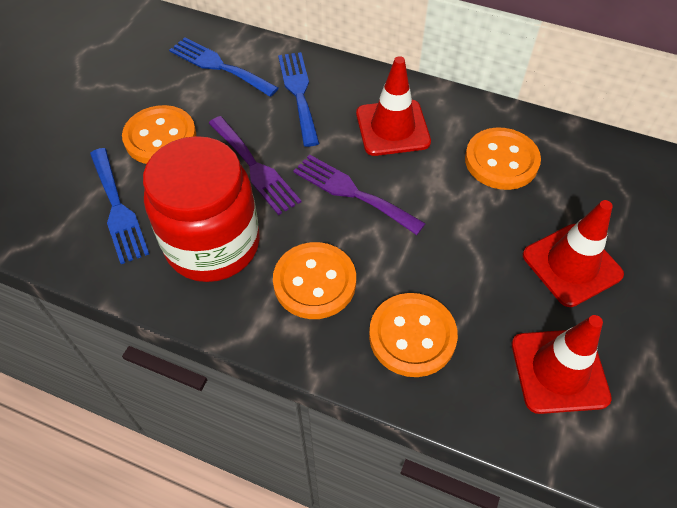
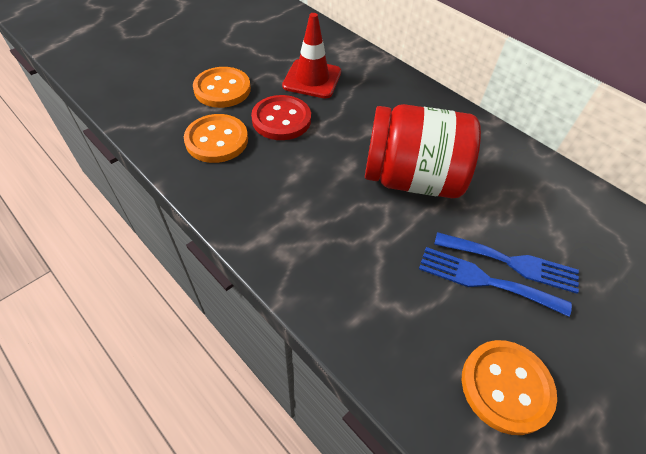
blue fork: 3 -> 2
orange button: 4 -> 3
purple fork: 2 -> 0
red button: 0 -> 1
red traffic cone: 3 -> 1

